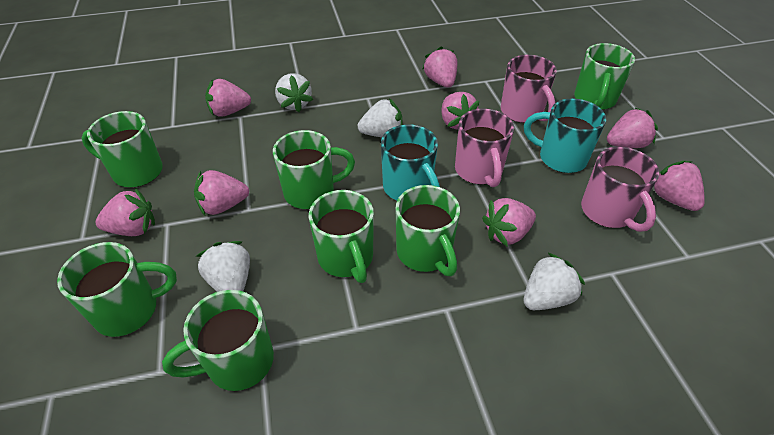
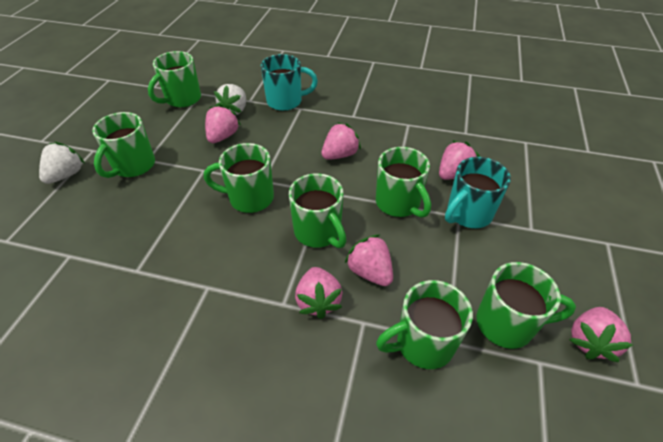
pink mug: 3 -> 0
pink strawberry: 8 -> 6
white strawberry: 4 -> 2

